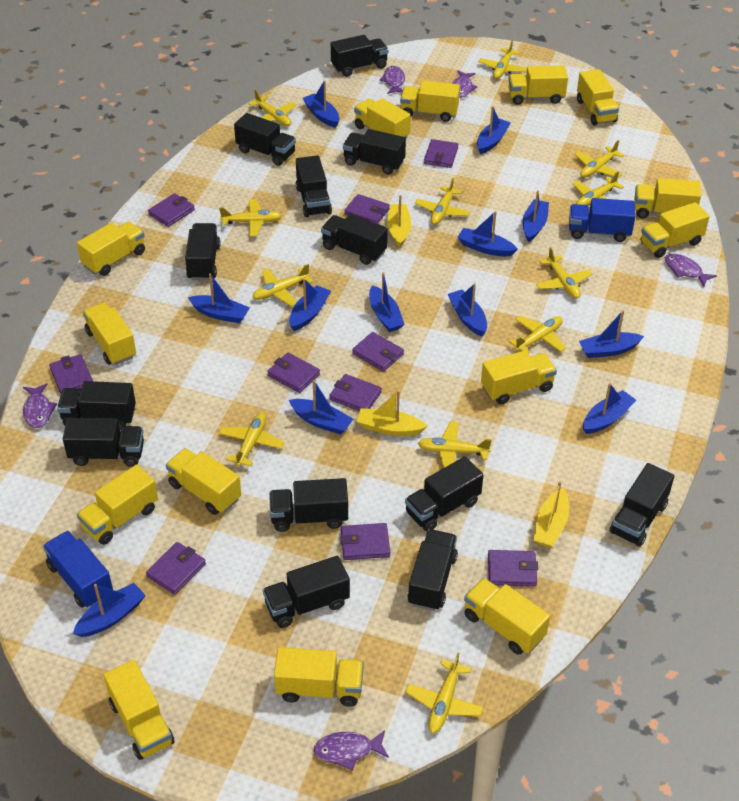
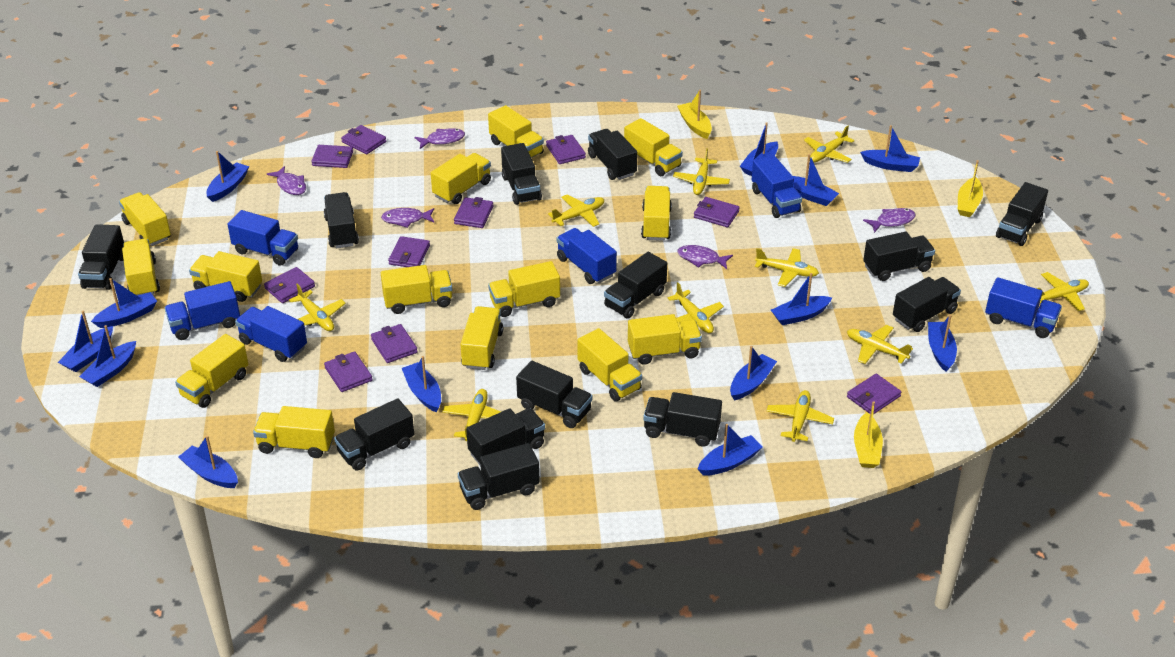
blue boat: 12 -> 13
blue truck: 2 -> 6
yellow plane: 12 -> 10

